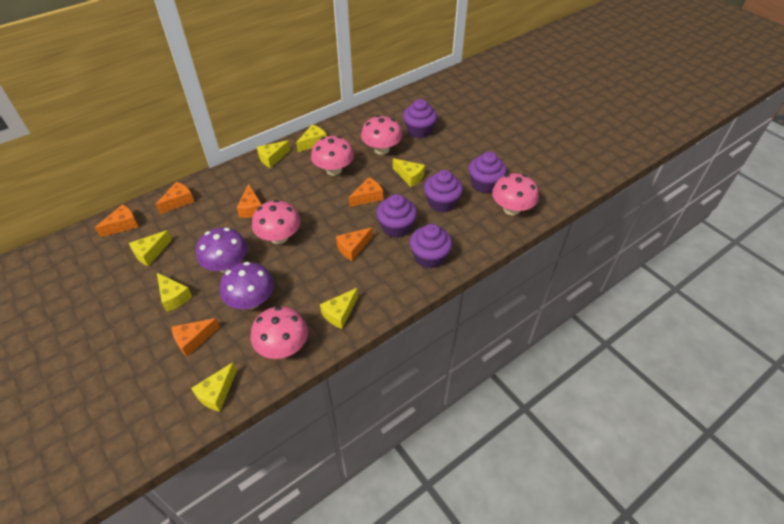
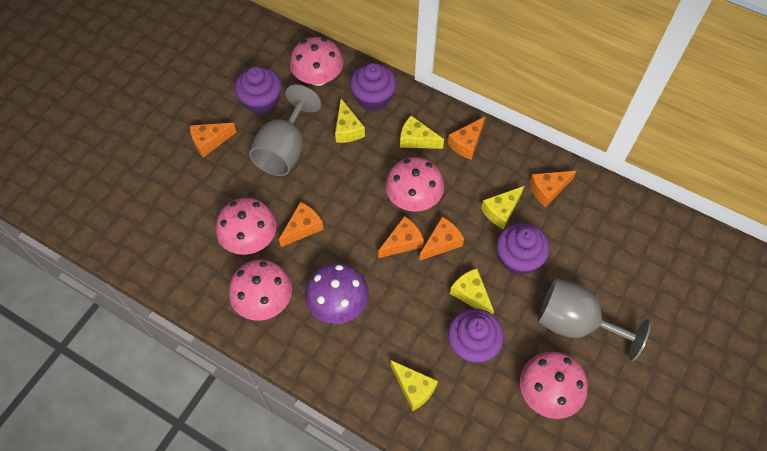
grey goblet: 0 -> 2
purple cupcake: 5 -> 4
purple mushroom: 2 -> 1
yellow cheese: 7 -> 5

